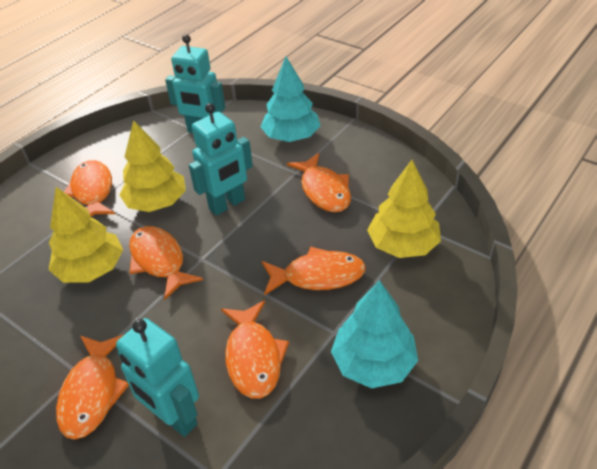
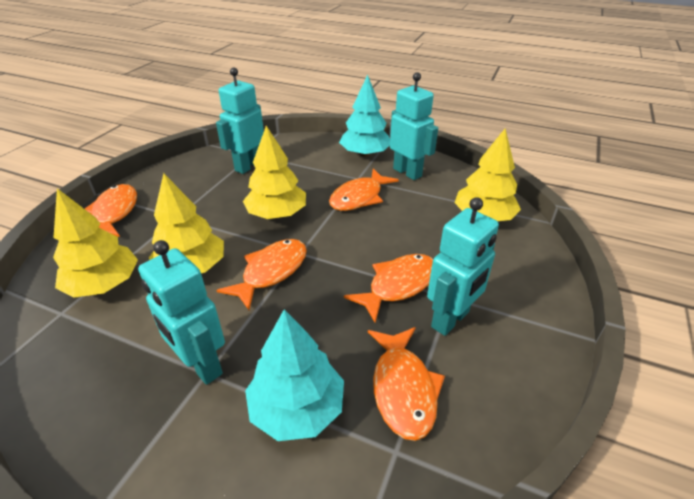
orange fish: 6 -> 5
turquoise robot: 3 -> 4
yellow tree: 3 -> 4

